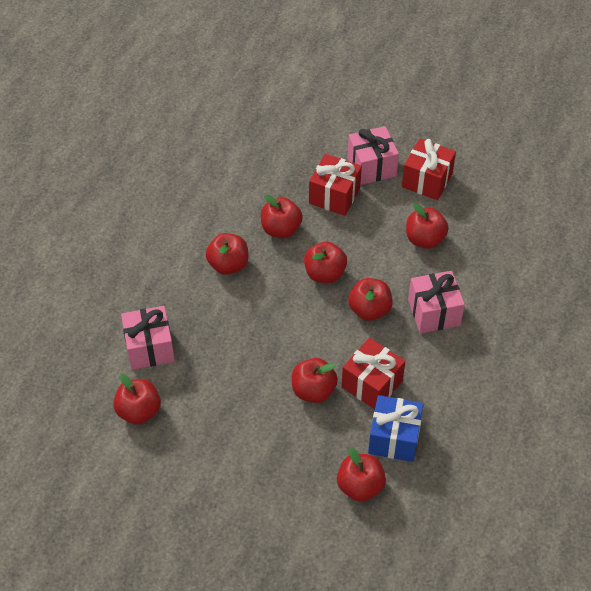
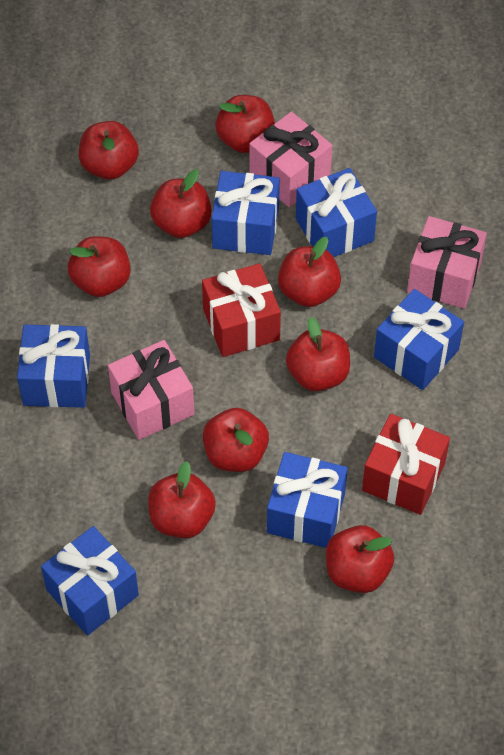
blue gift: 1 -> 6
red apple: 8 -> 9
red gift: 3 -> 2

